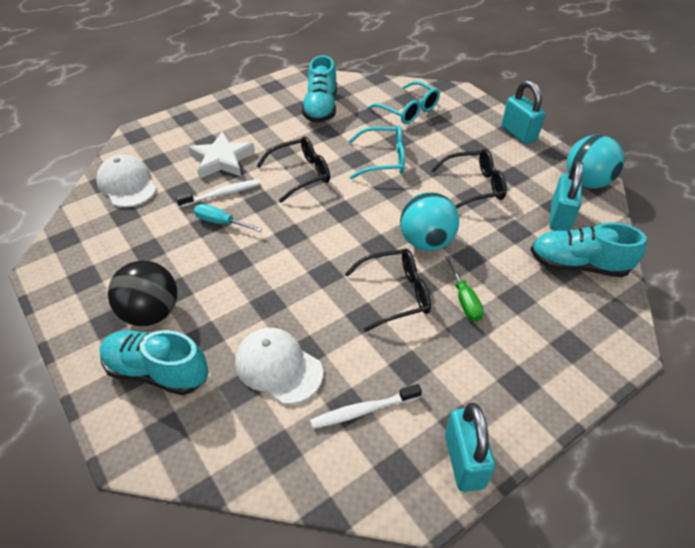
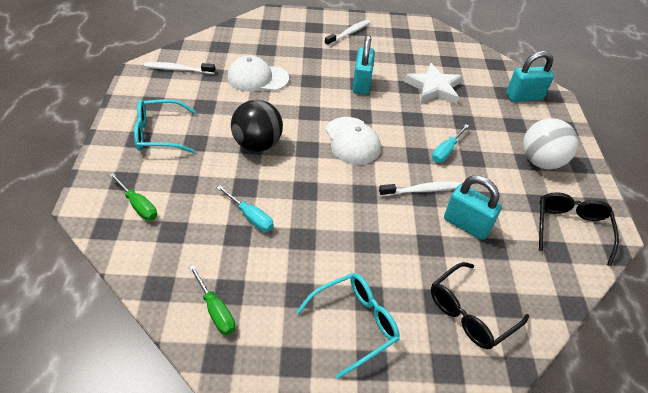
black glasses: 3 -> 2
green screwdriver: 1 -> 2
turquoise ball: 2 -> 0
turquoise screwdriver: 1 -> 2
turquoise shoe: 3 -> 0
white ball: 0 -> 1
white toothbrush: 2 -> 3

